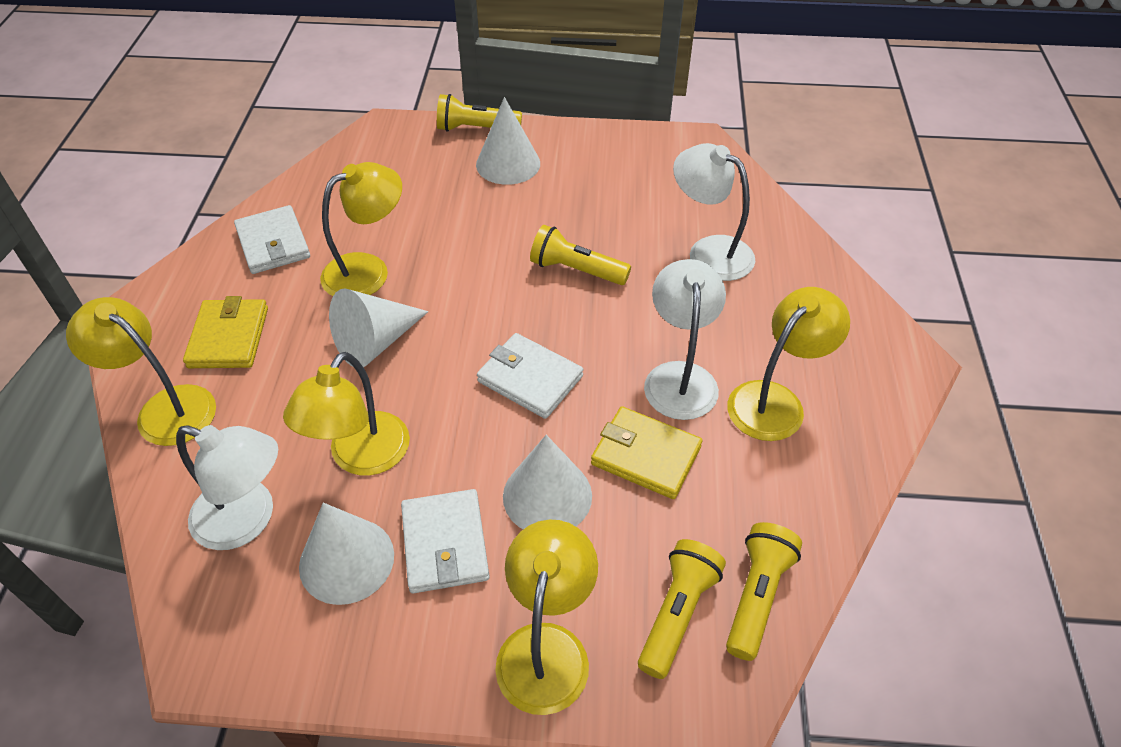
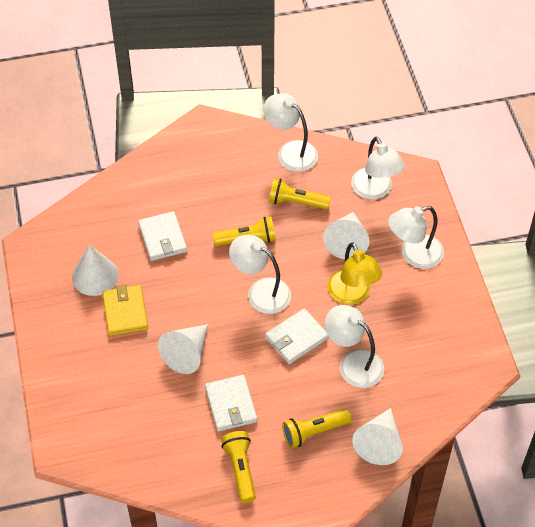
white lamp: 3 -> 5
yellow lamp: 5 -> 1
yellow wallet: 2 -> 1

